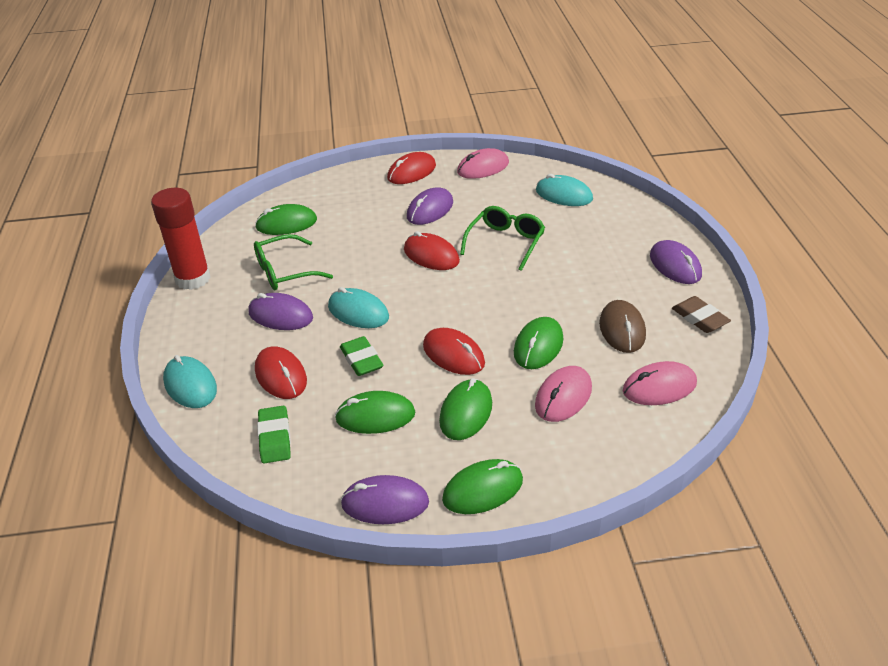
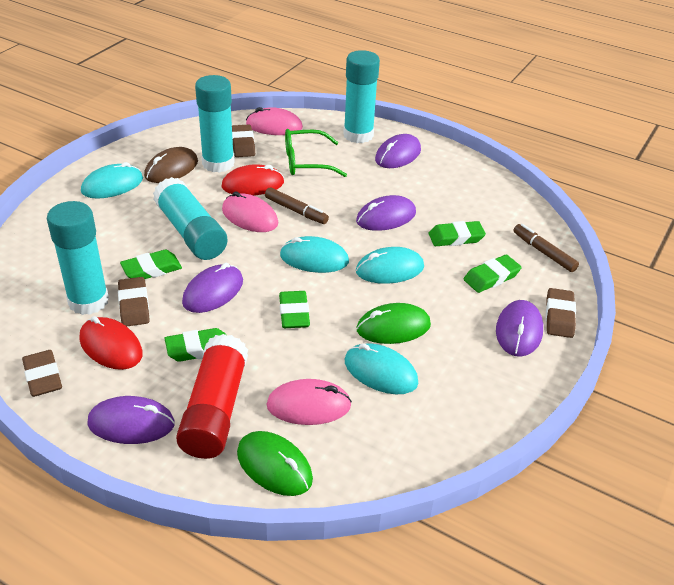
brown eraser: 1 -> 4
brown marker: 0 -> 2
green eraser: 2 -> 5
green glasses: 2 -> 1
green mouse: 5 -> 2
purple mouse: 4 -> 5
red mouse: 4 -> 2
turquoise glue stick: 0 -> 4
turquoise mouse: 3 -> 4

